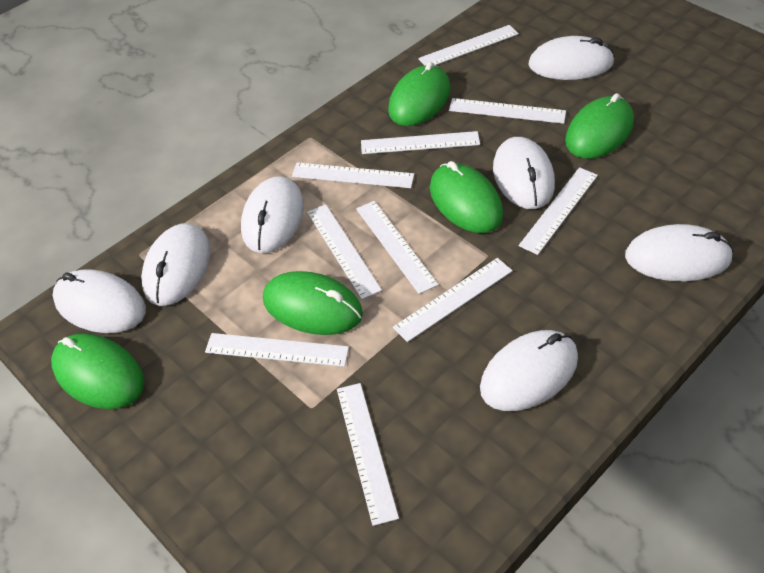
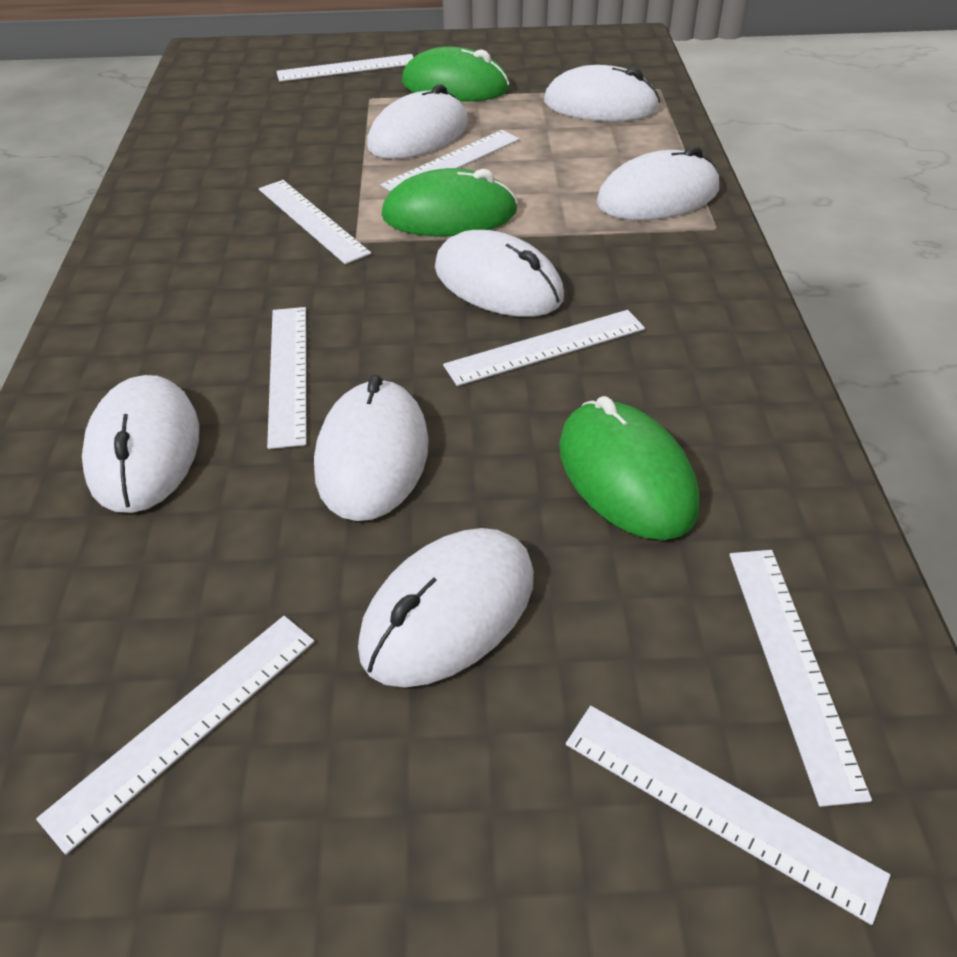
green mouse: 5 -> 3
white ruler: 10 -> 8

